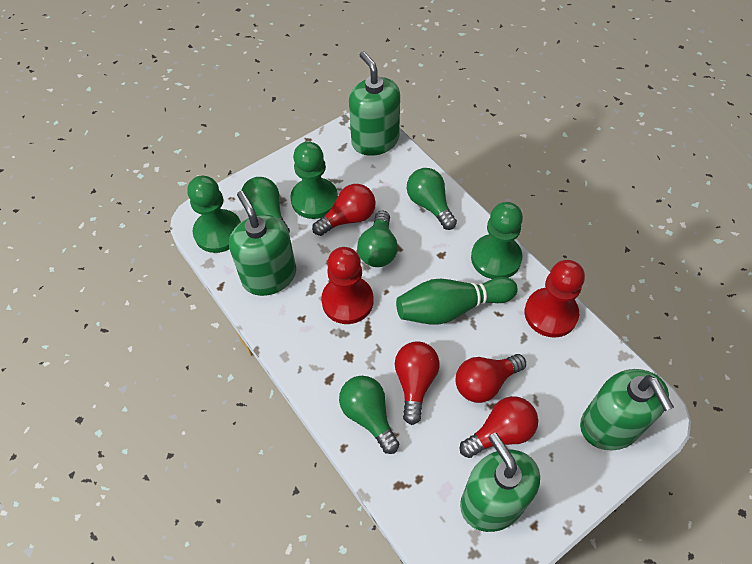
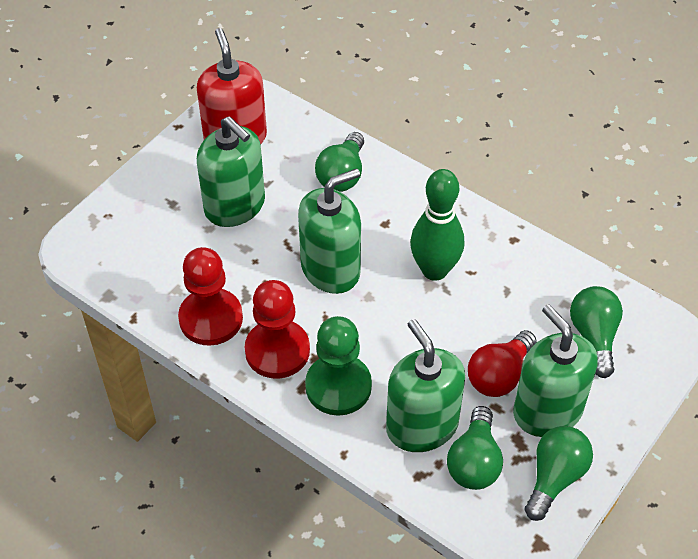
green pawn: 3 -> 1
red light bulb: 4 -> 1
red soap dispenser: 0 -> 1

